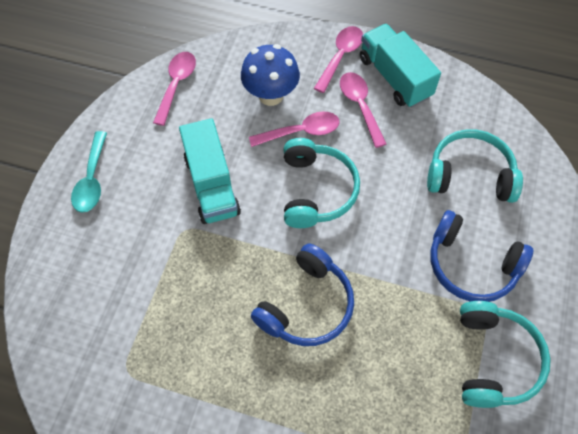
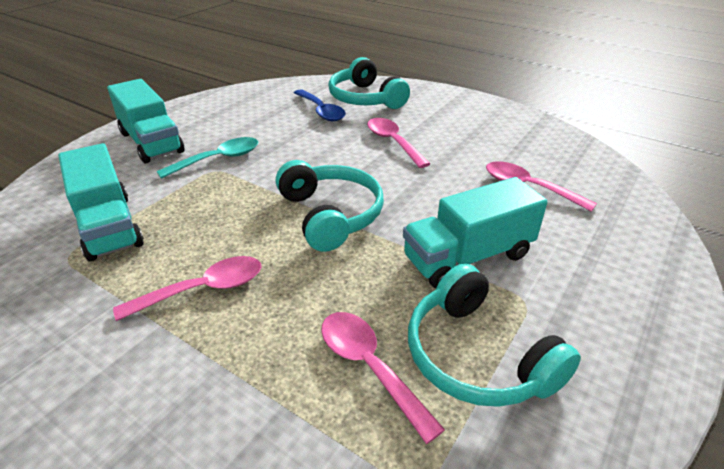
blue headphones: 2 -> 0
blue mushroom: 1 -> 0
blue spoon: 0 -> 1
turquoise truck: 2 -> 3

